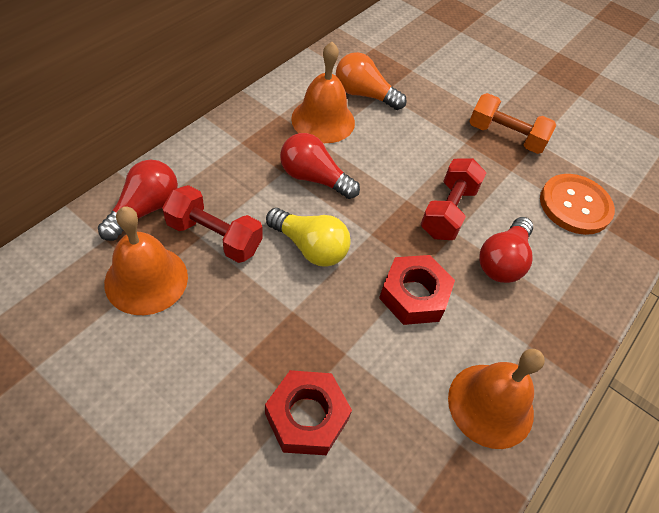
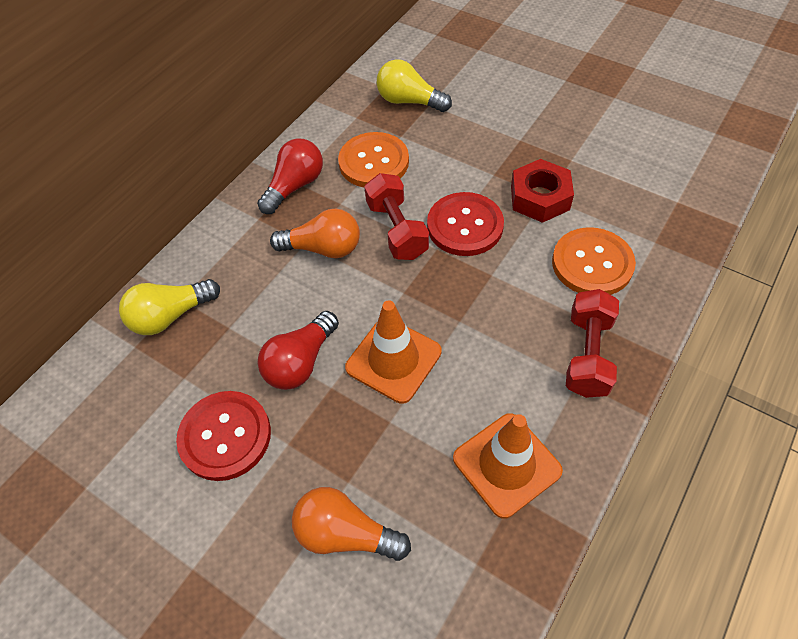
orange bell: 3 -> 0
orange button: 1 -> 2
orange dumbbell: 1 -> 0
orange light bulb: 1 -> 2
orange traffic cone: 0 -> 2
red button: 0 -> 2
red light bulb: 3 -> 2
red nut: 2 -> 1
yellow light bulb: 1 -> 2

